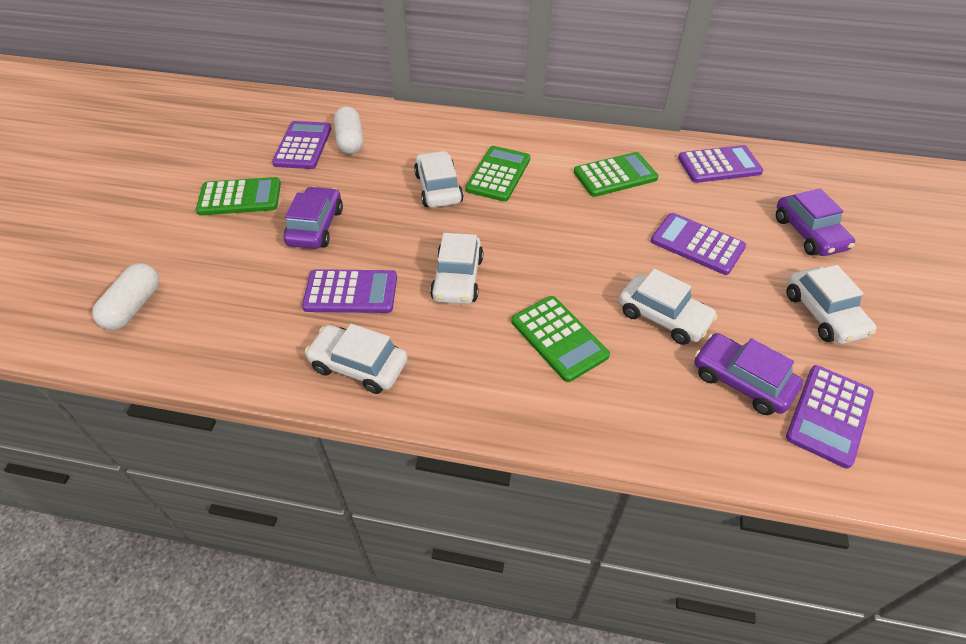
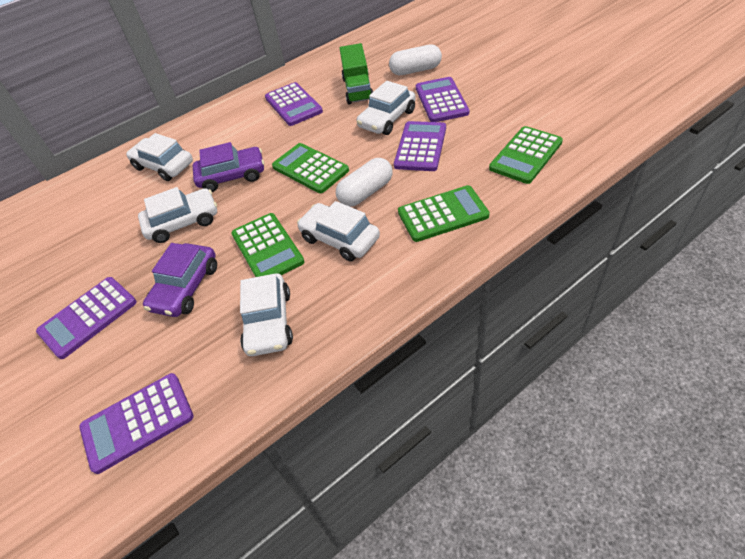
green truck: 0 -> 1
purple car: 3 -> 2

